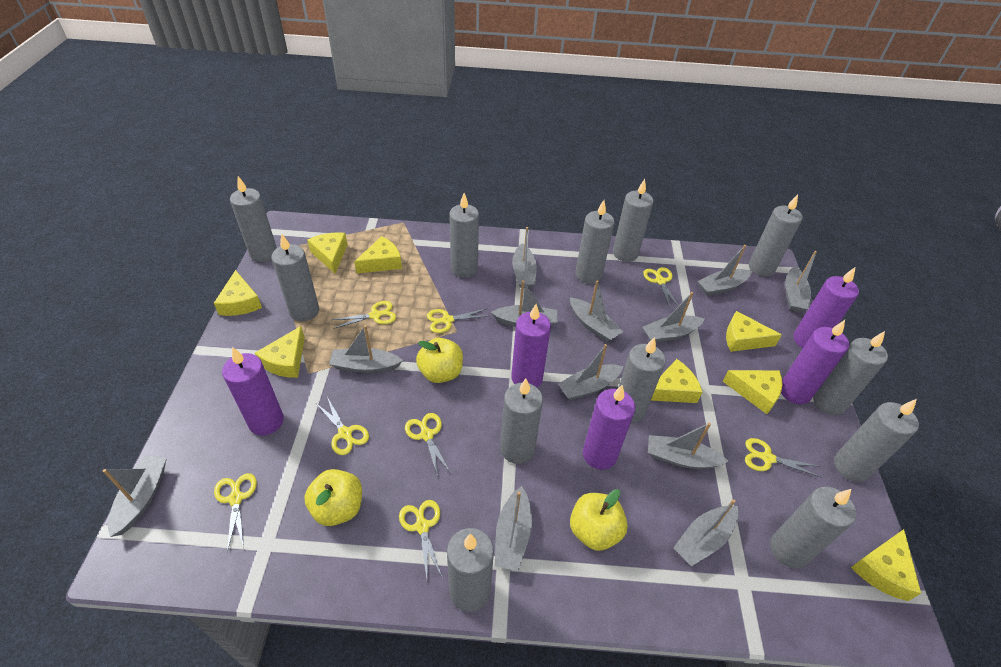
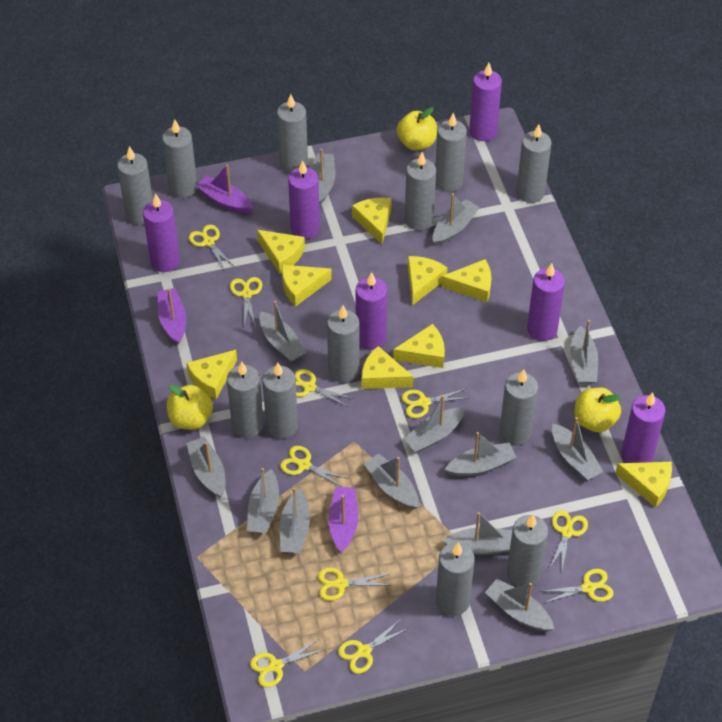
grey boat: 12 -> 13
purple boat: 0 -> 3
purple candle: 5 -> 6
yellow cheese: 8 -> 9
yellow scissors: 8 -> 10

